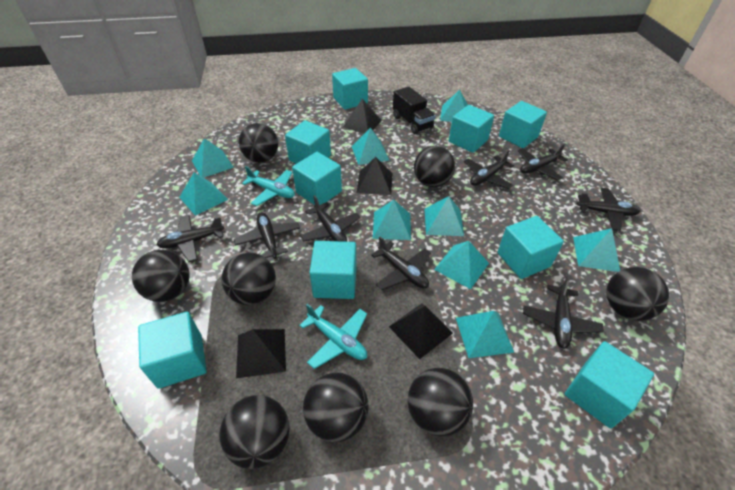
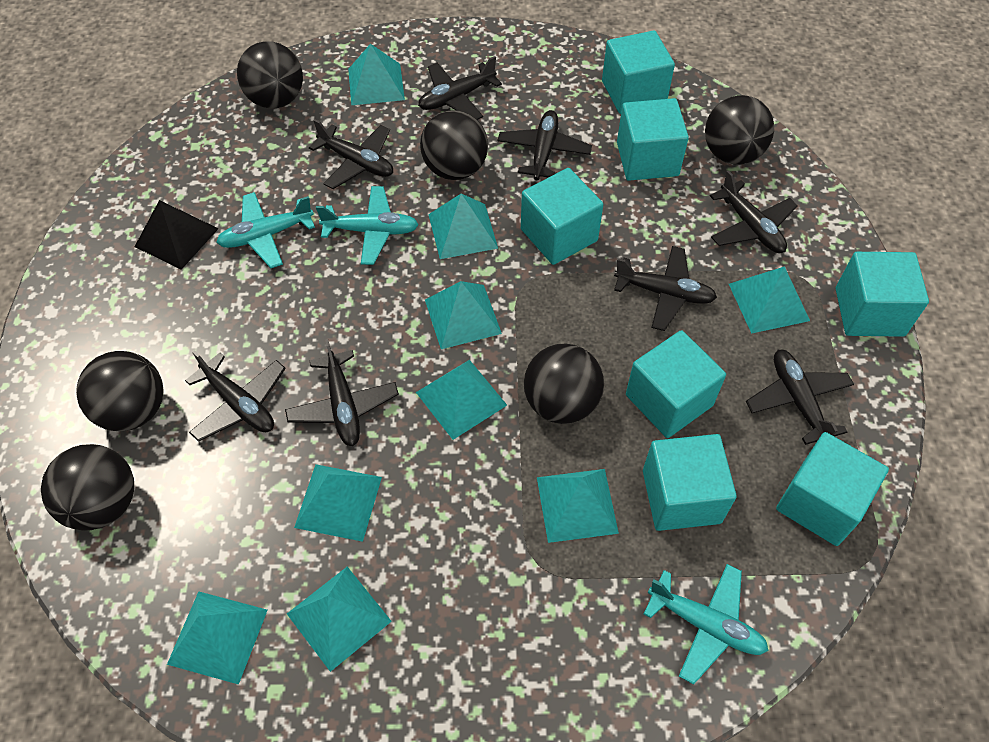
black ball: 8 -> 6
black pyramid: 4 -> 1
black truck: 1 -> 0
turquoise cube: 9 -> 7
turquoise plane: 2 -> 3

